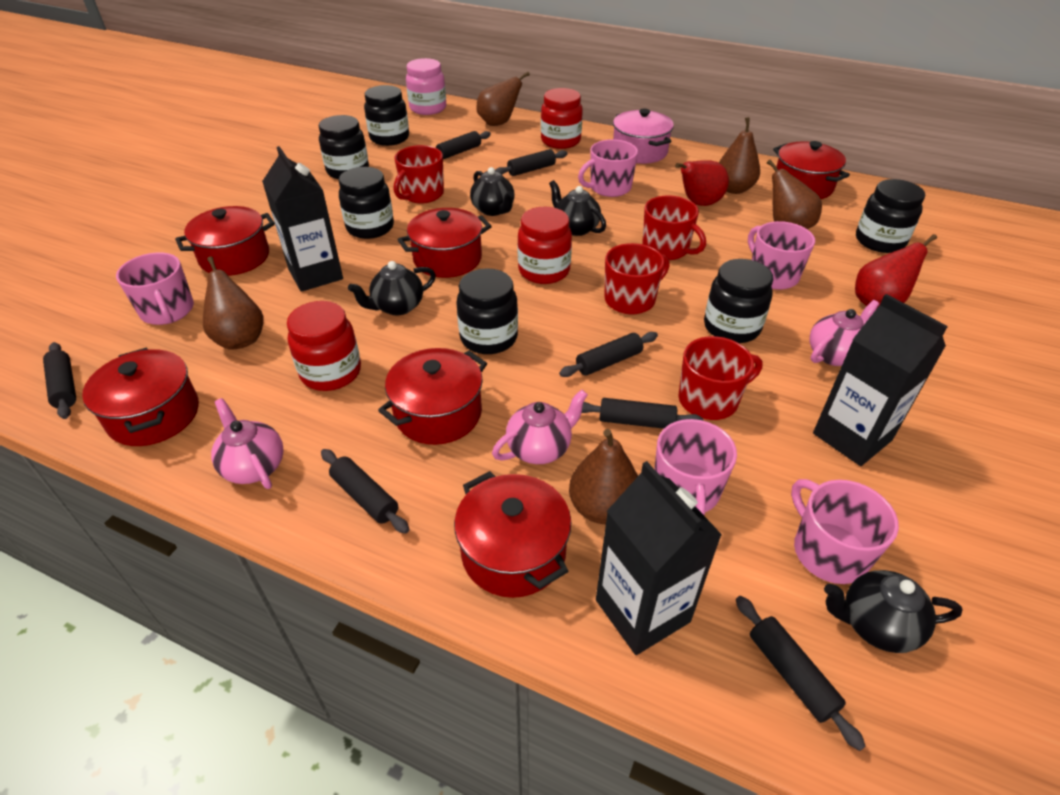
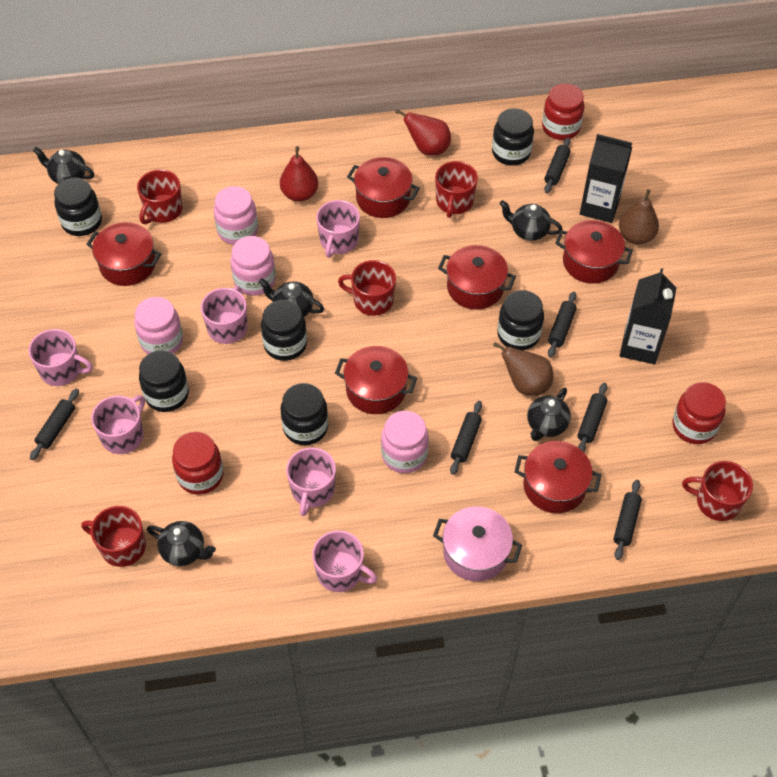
black carton: 3 -> 2
black rolling pin: 7 -> 6
black teapot: 4 -> 5
brown pear: 5 -> 2
pink jar: 1 -> 4
pink mug: 5 -> 6
pink teapot: 3 -> 0
red mug: 4 -> 5

